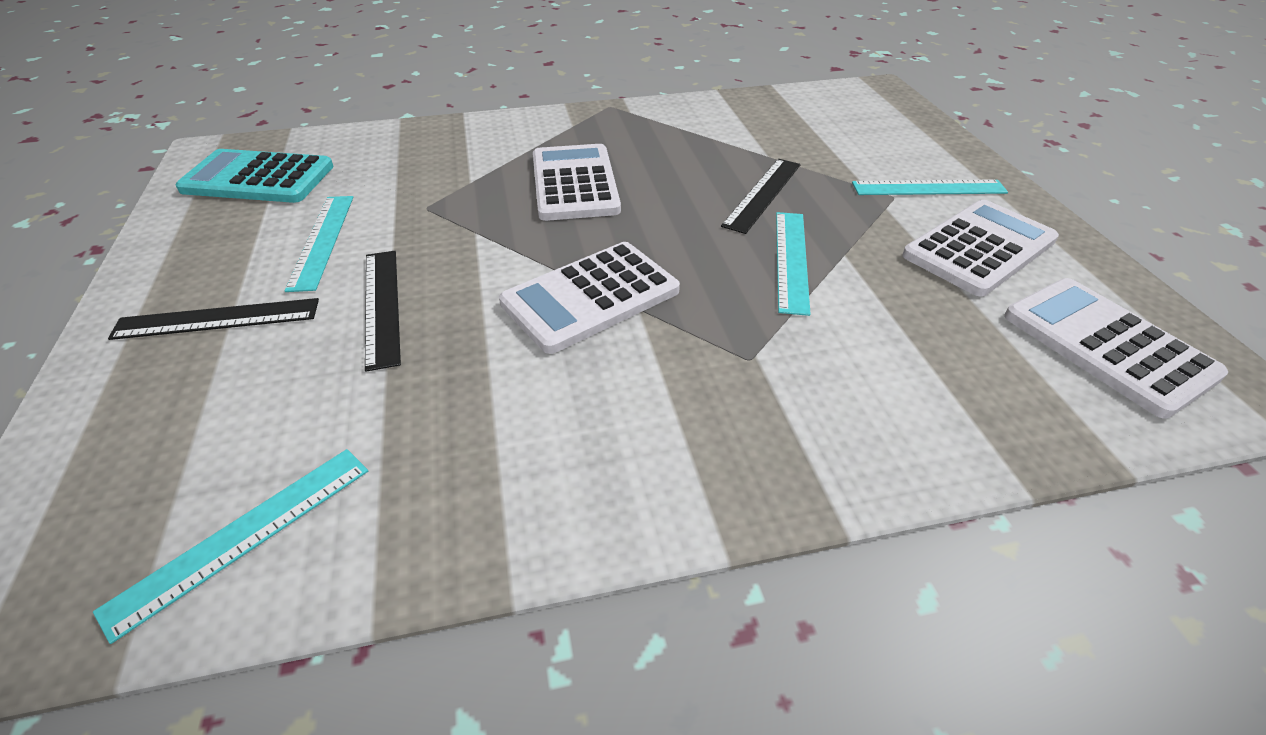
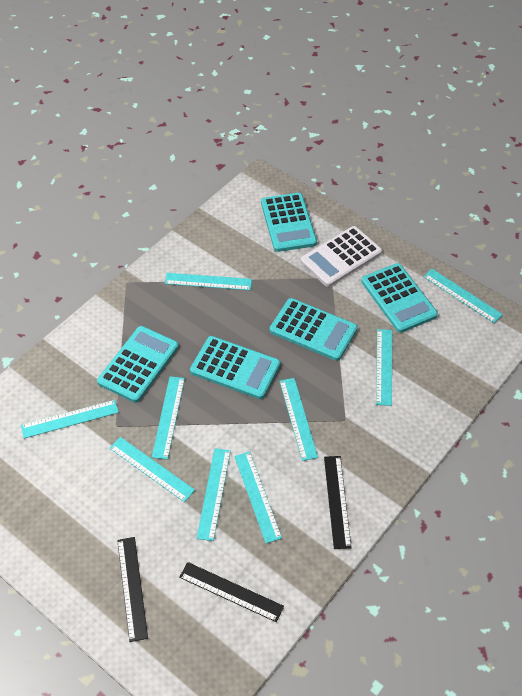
turquoise calculator: 1 -> 5
turquoise ruler: 4 -> 9
white calculator: 4 -> 1

